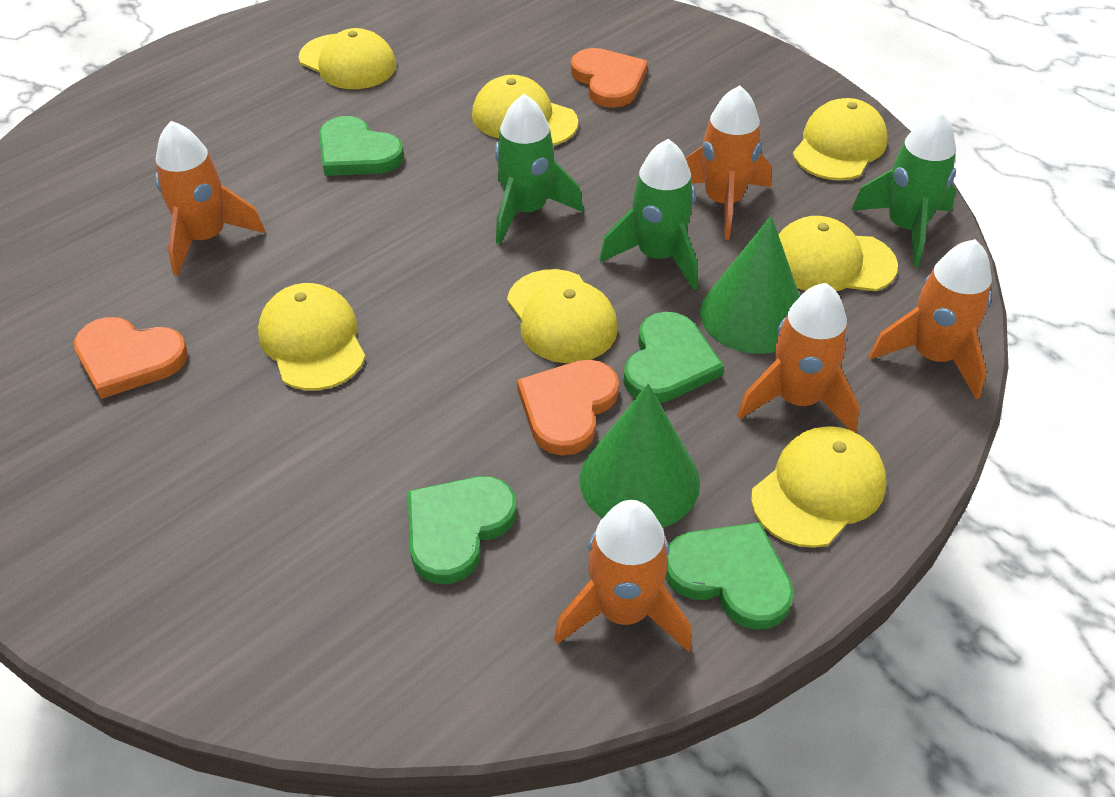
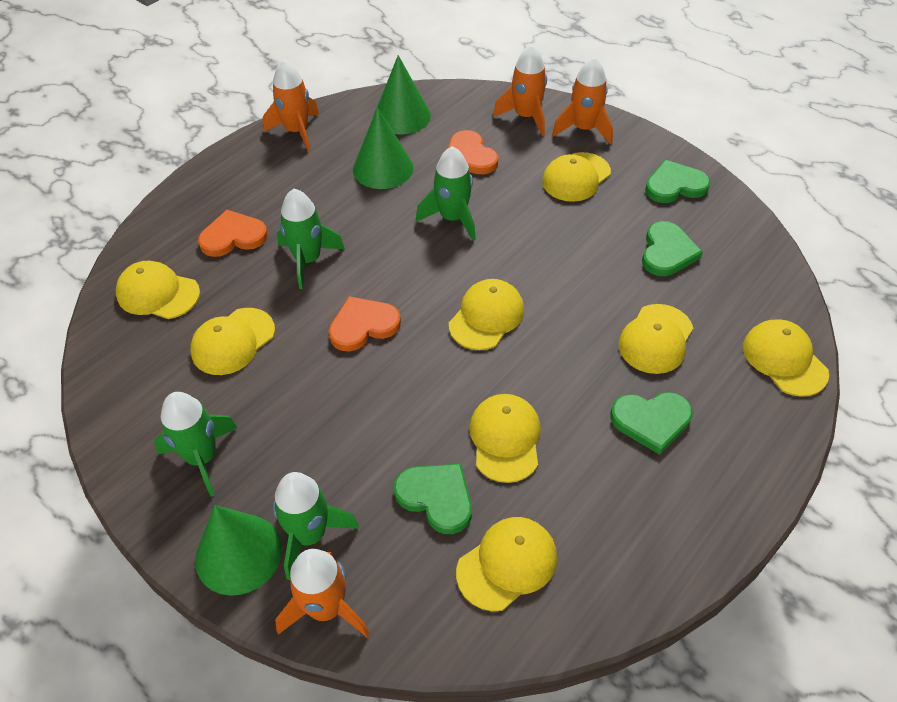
green cone: 2 -> 3
green rocket: 3 -> 4
orange rocket: 5 -> 4
yellow cap: 7 -> 8

